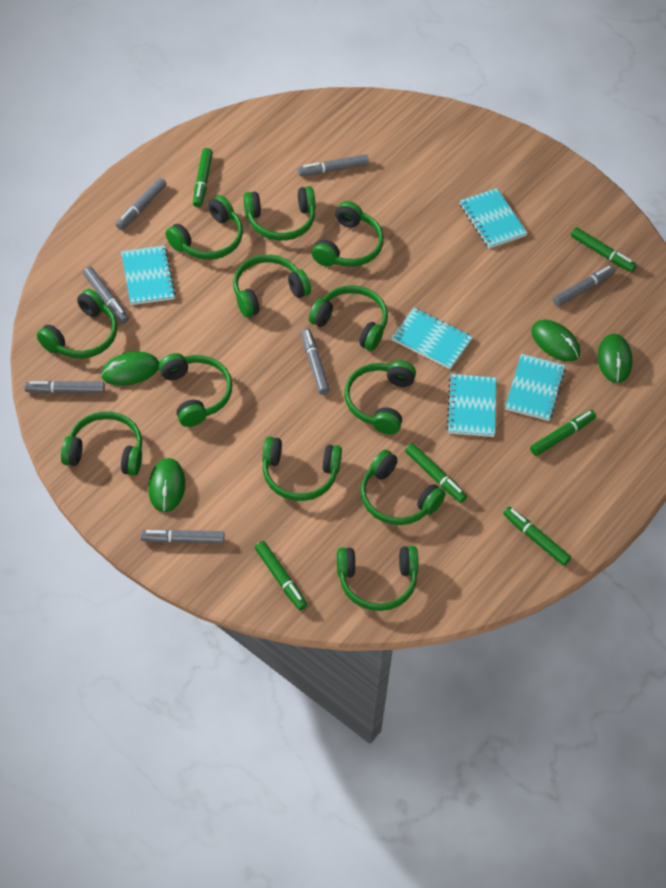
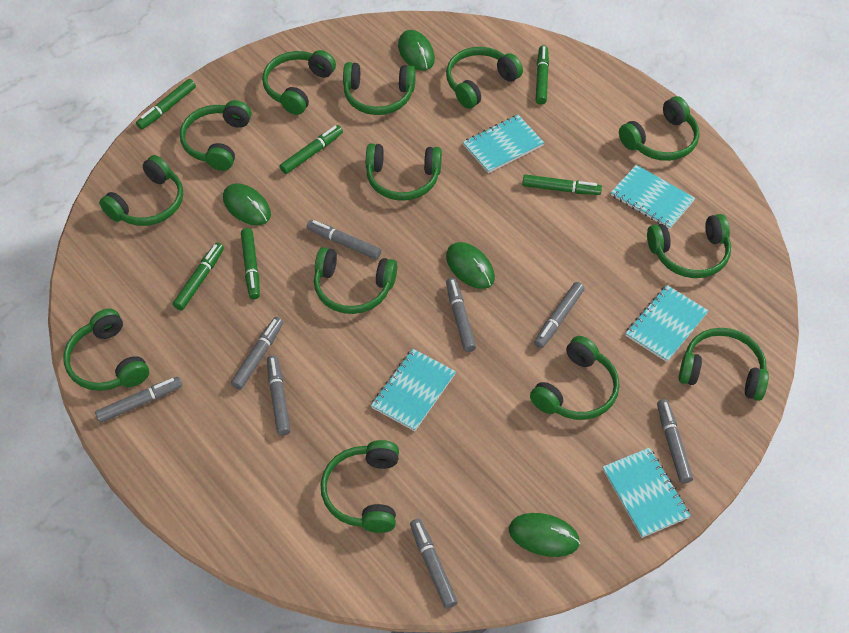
green headphones: 12 -> 13
grey marker: 7 -> 8

